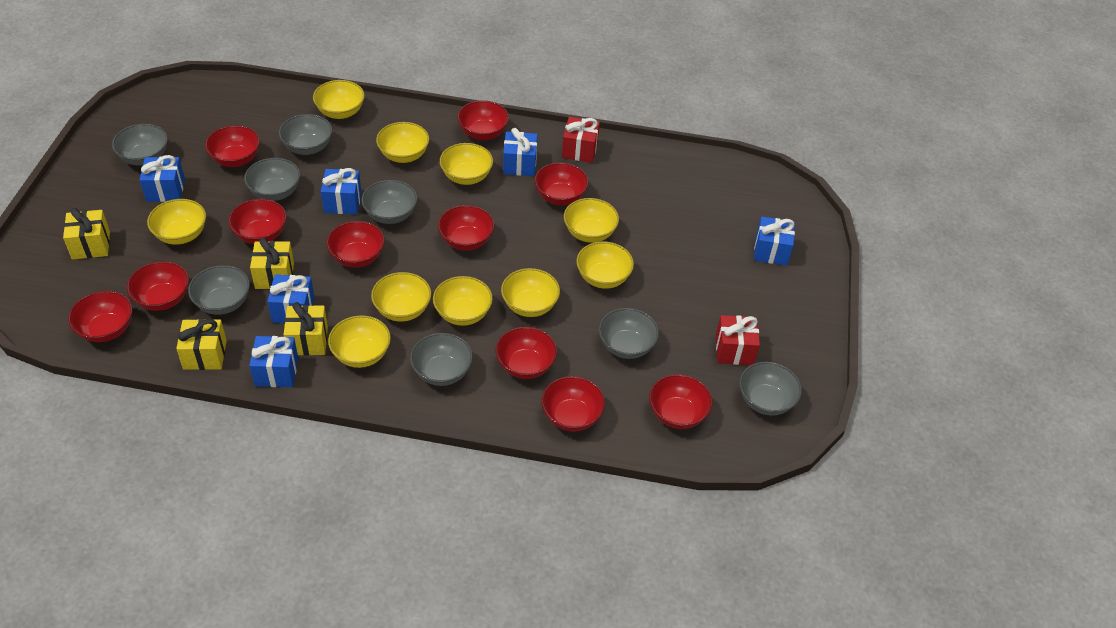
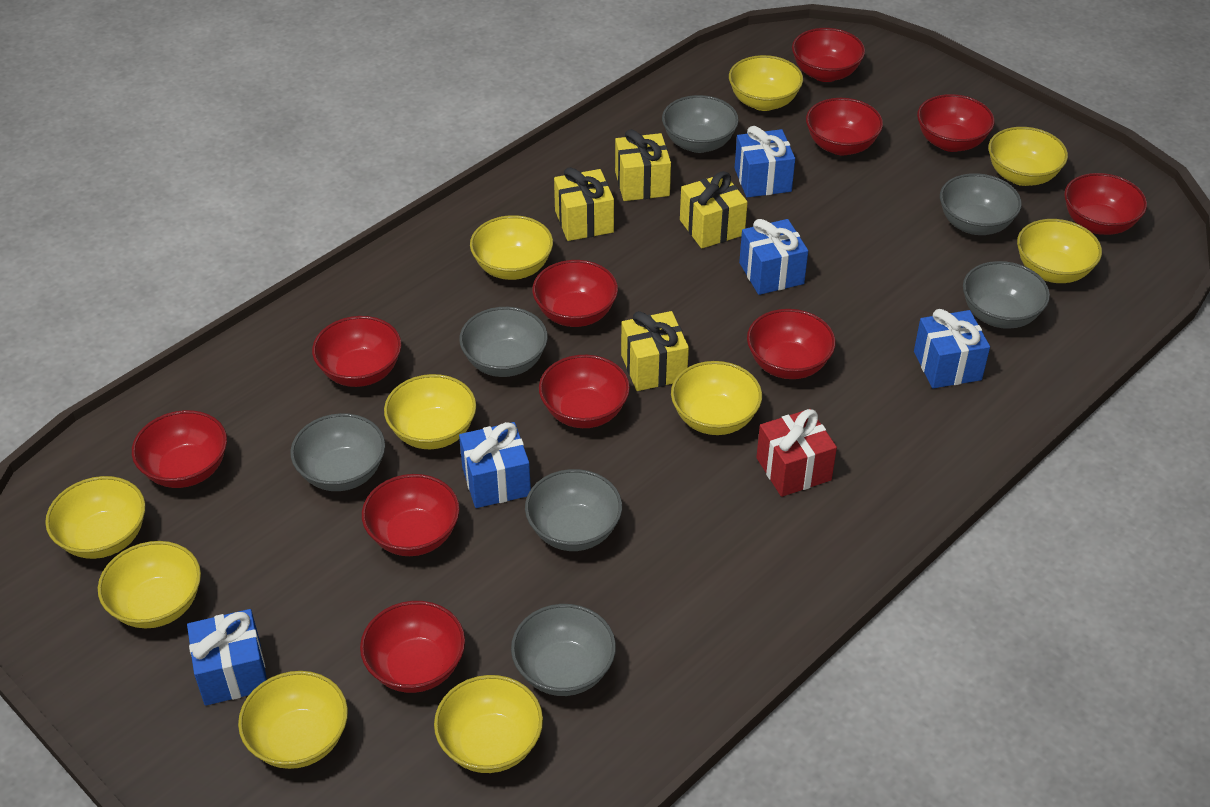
blue gift: 6 -> 5
grey bowl: 8 -> 7
red gift: 2 -> 1

